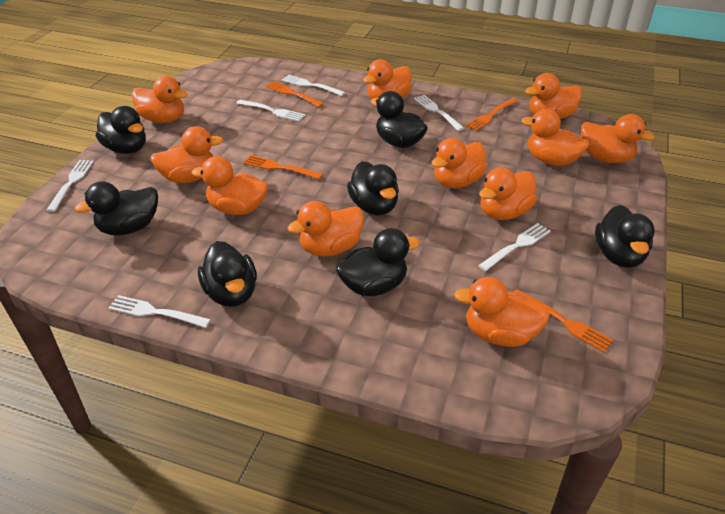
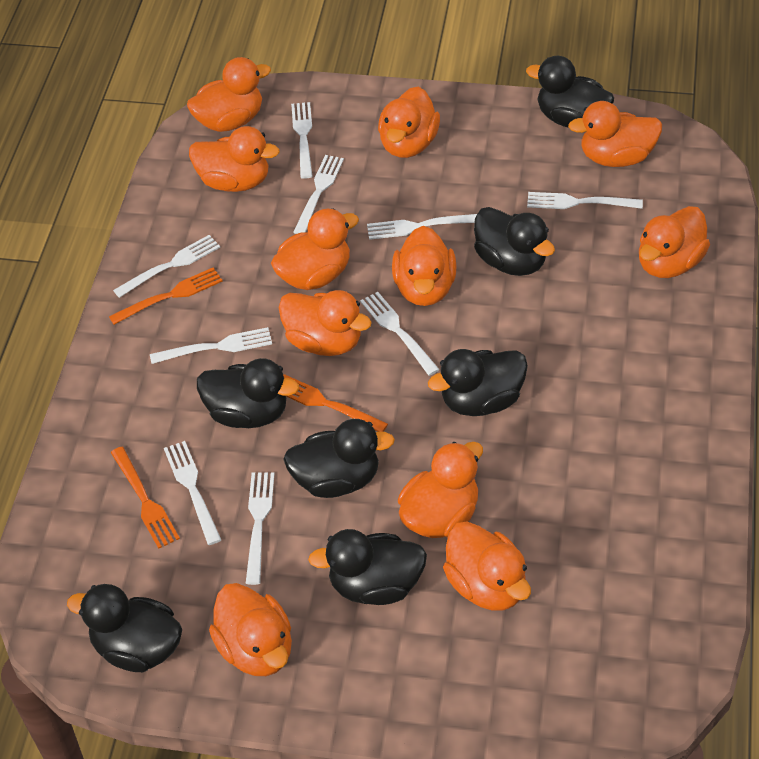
orange fork: 4 -> 3
white fork: 6 -> 9

